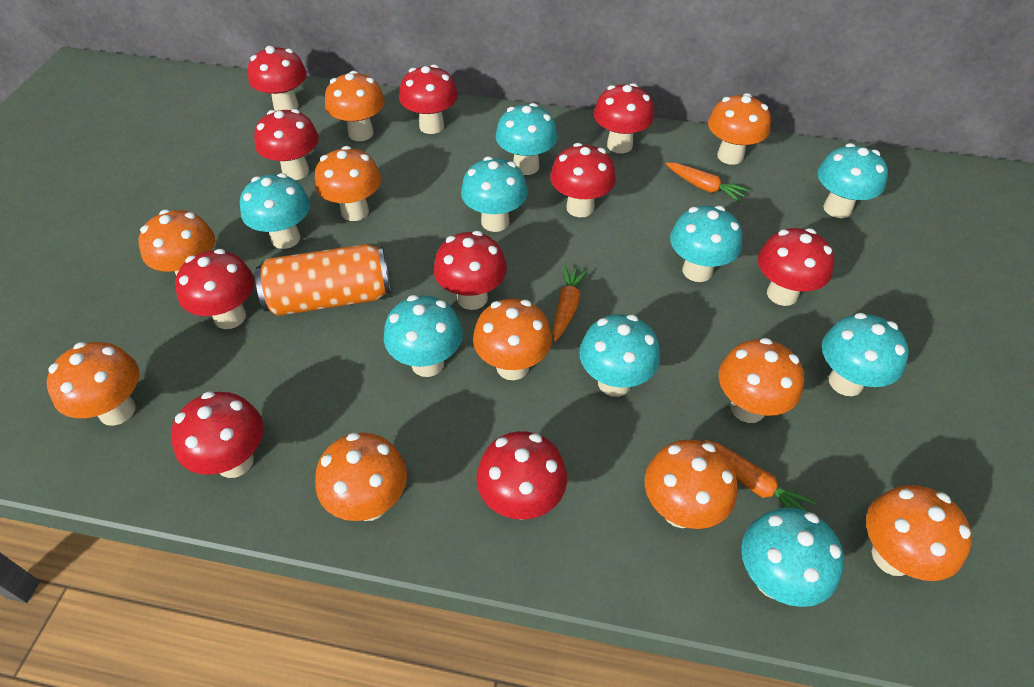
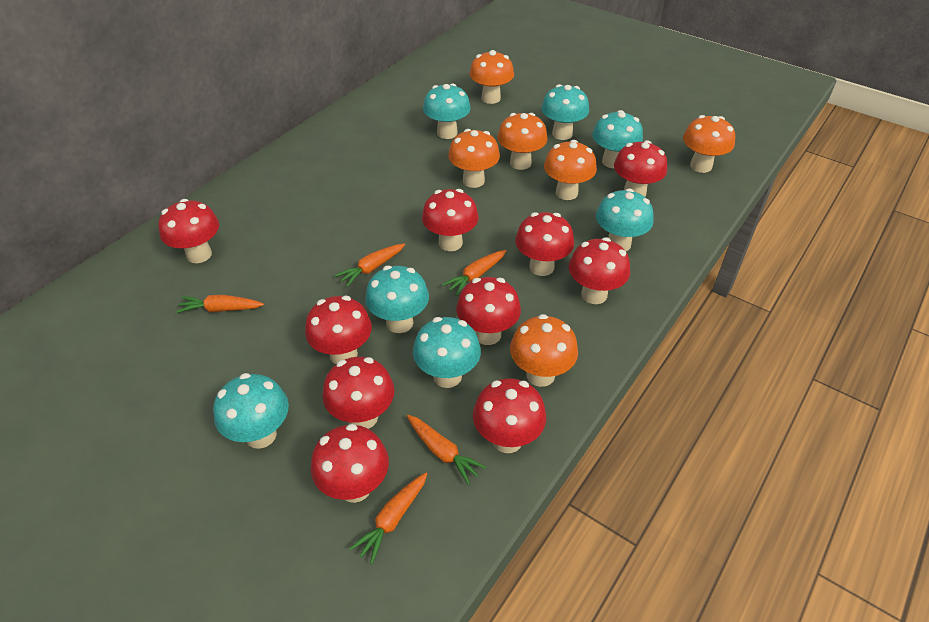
orange can: 1 -> 0
orange carrot: 3 -> 5
orange mushroom: 10 -> 6
turquoise mushroom: 9 -> 7

